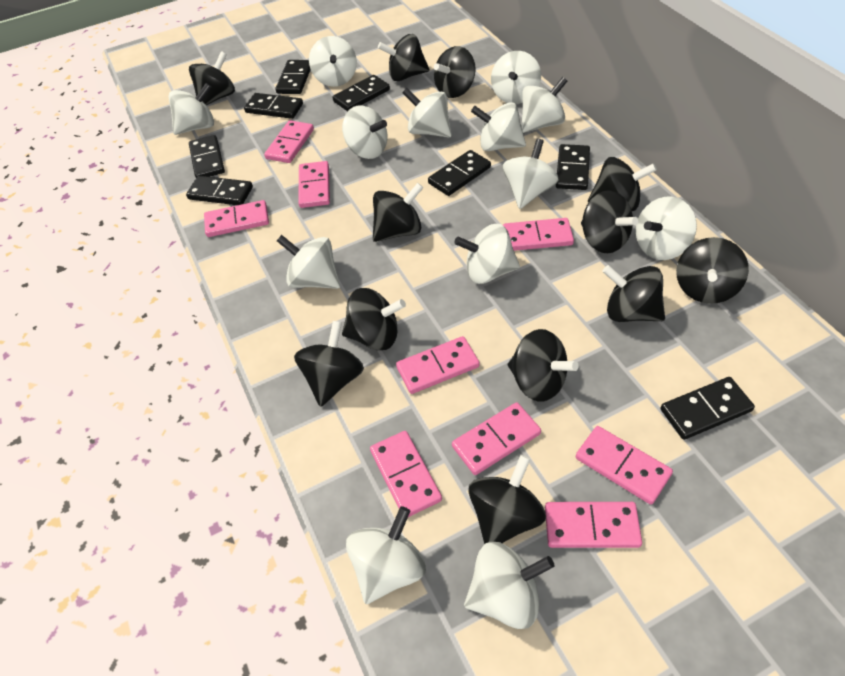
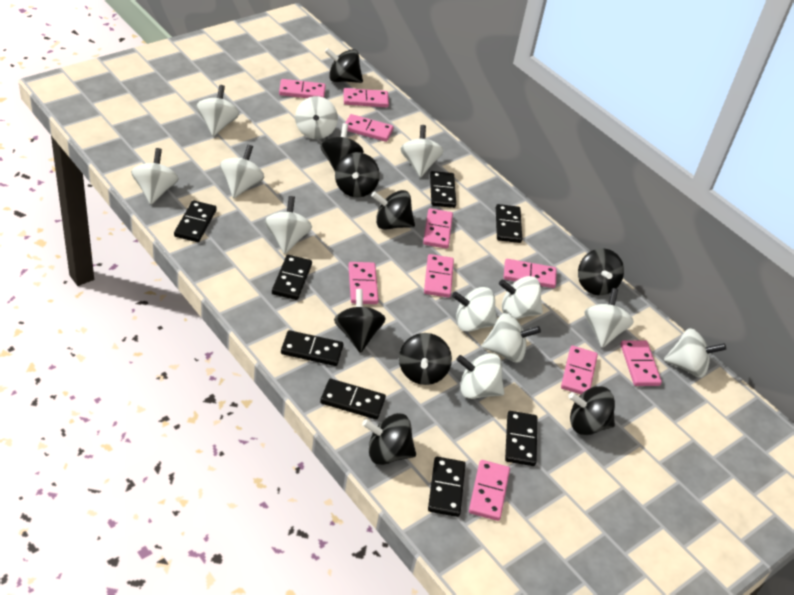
black spinning top: 12 -> 9
pink domino: 9 -> 10
white spinning top: 13 -> 12

